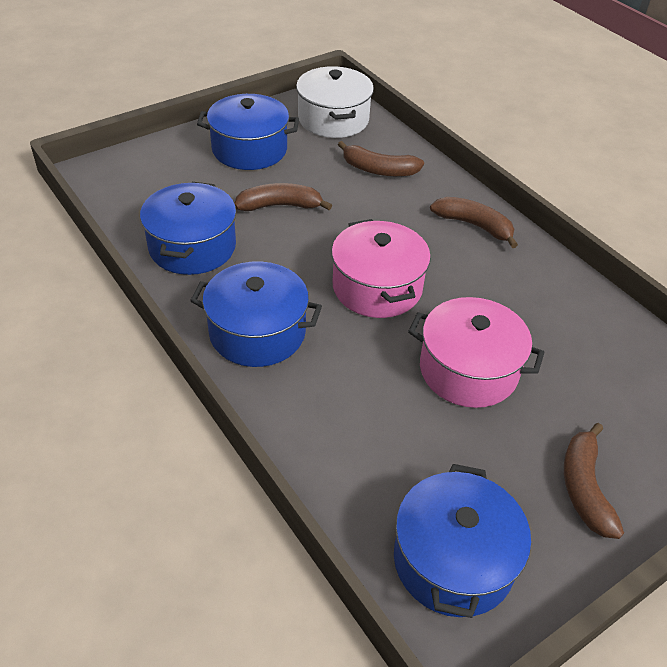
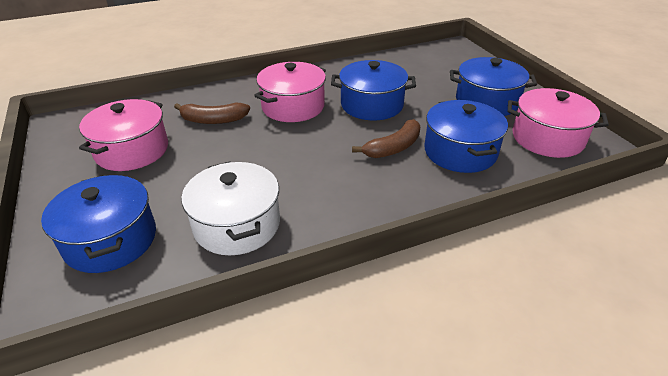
brown banana: 4 -> 2
pink pot: 2 -> 3

